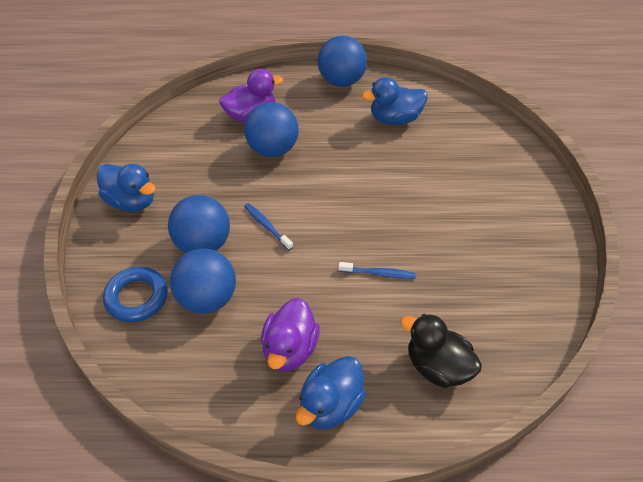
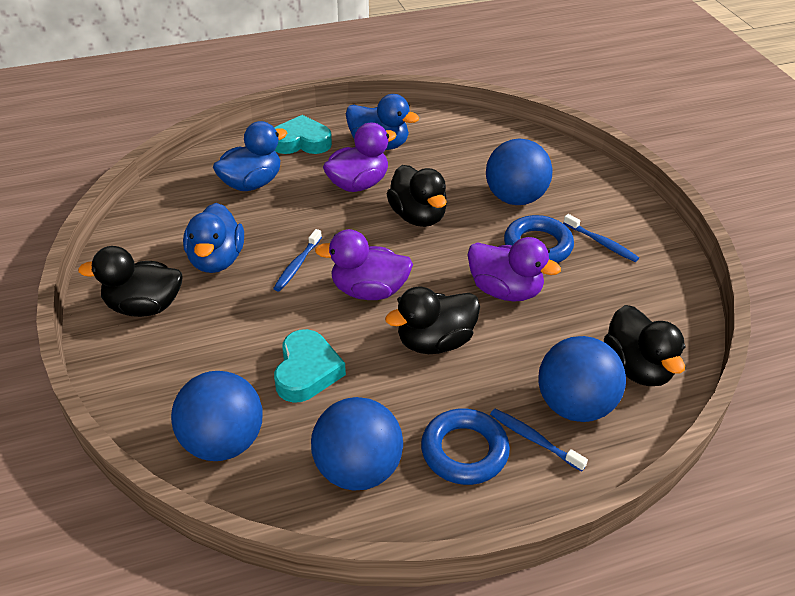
black duck: 1 -> 4
blue ring: 1 -> 2
blue toothbrush: 2 -> 3
purple duck: 2 -> 3
turquoise heart: 0 -> 2

